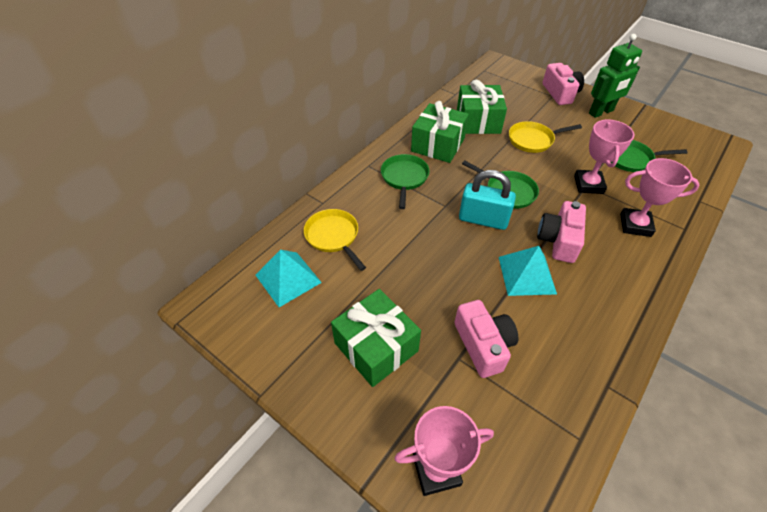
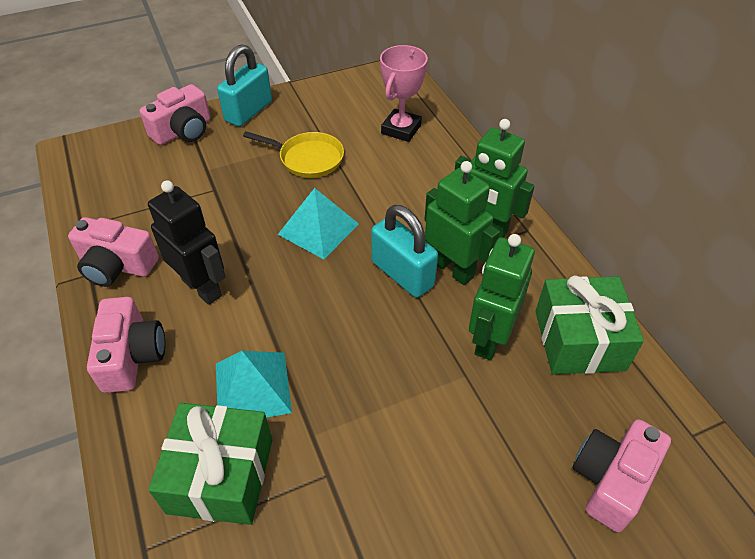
black robot: 0 -> 1
green gift: 3 -> 2
green pan: 3 -> 0
green robot: 1 -> 3
pink camera: 3 -> 4
pink trophy: 3 -> 1
turquoise padlock: 1 -> 2
yellow pan: 2 -> 1

